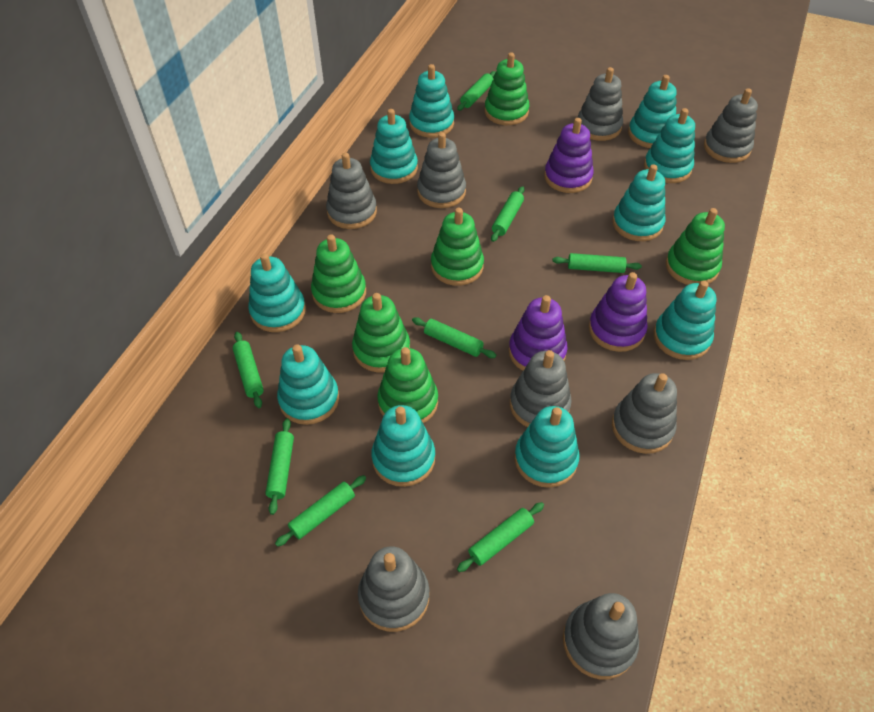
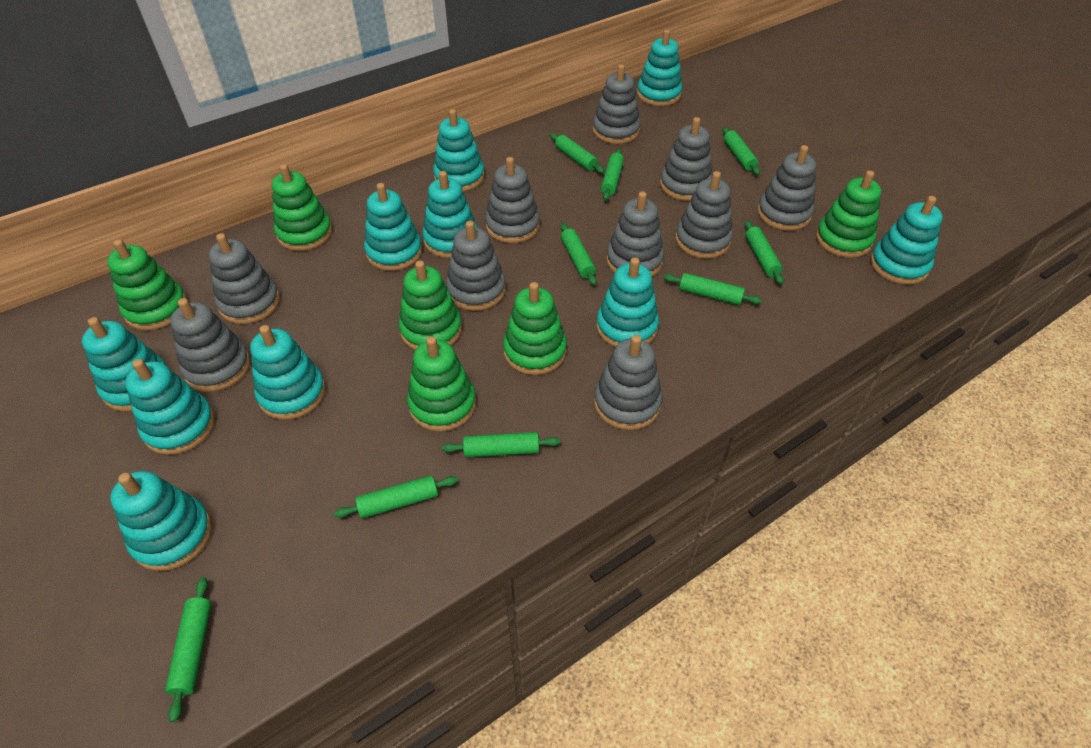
green rolling pin: 8 -> 9
grey stacking toy: 8 -> 10
purple stacking toy: 3 -> 0

